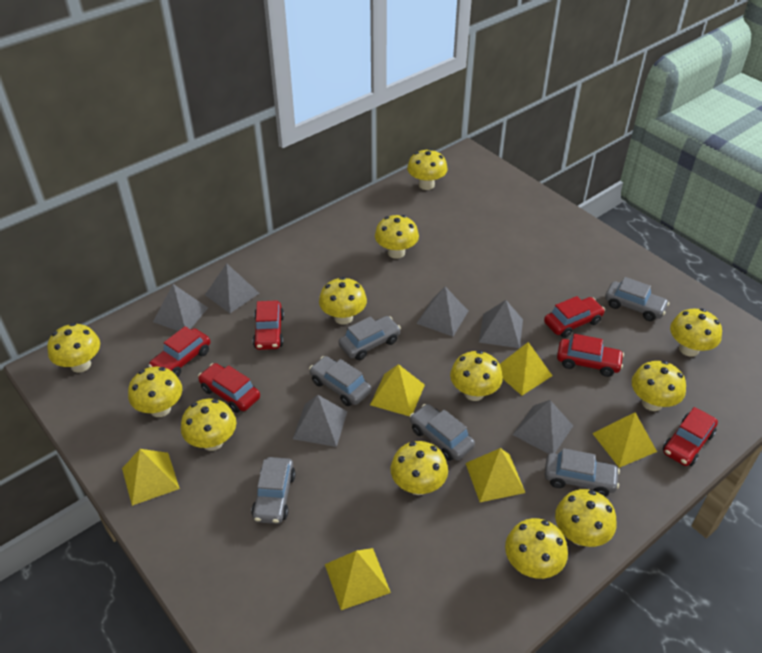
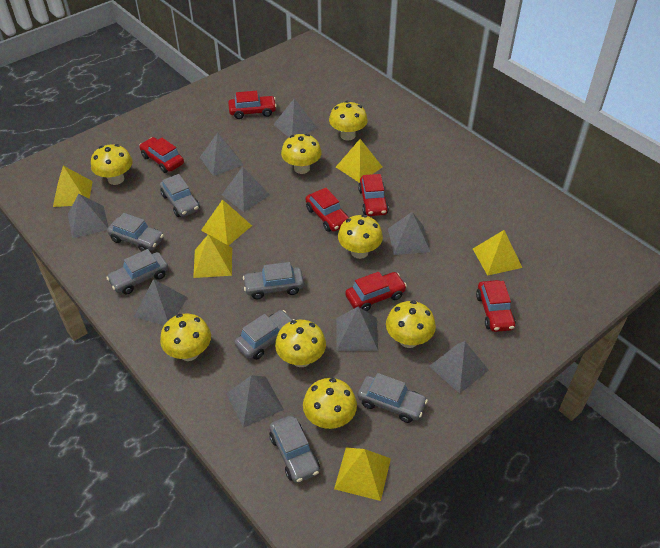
grey car: 6 -> 7
grey pyramid: 6 -> 9
yellow mushroom: 12 -> 8

